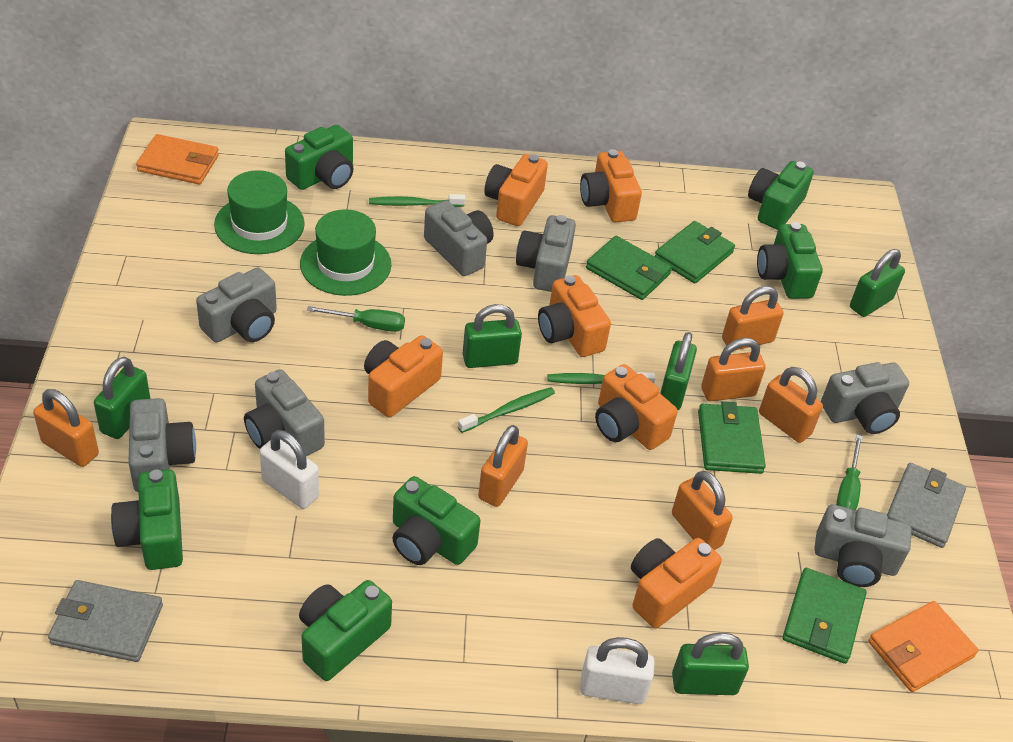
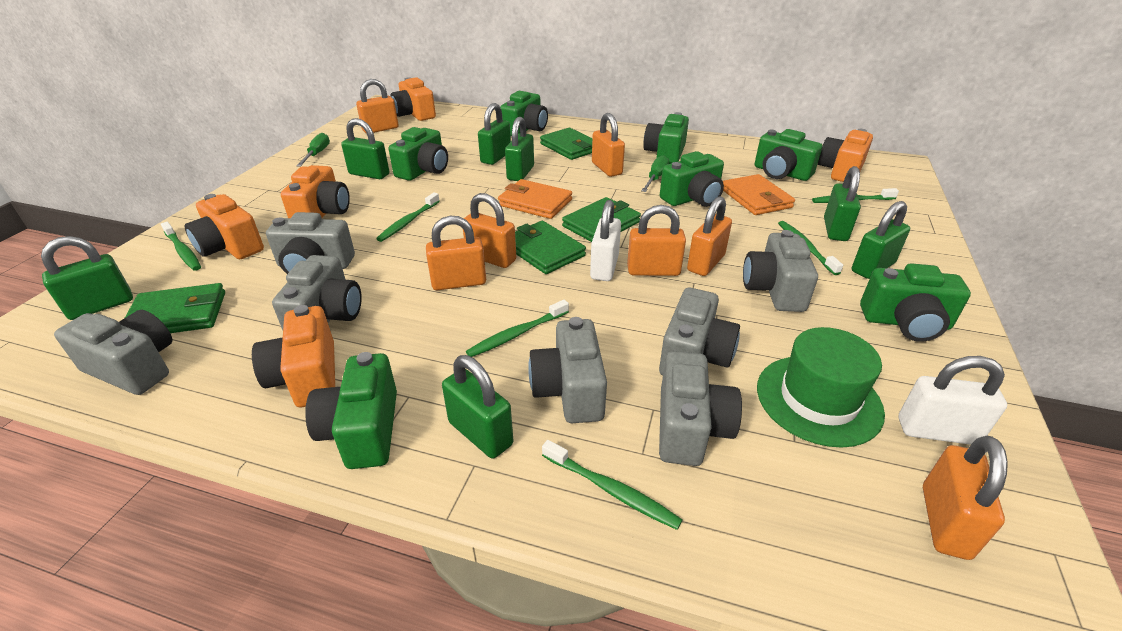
green camera: 6 -> 7
green hat: 2 -> 1
green padlock: 5 -> 7
green toothbrush: 3 -> 6
grey wallet: 2 -> 0
orange camera: 6 -> 5
orange padlock: 6 -> 7

